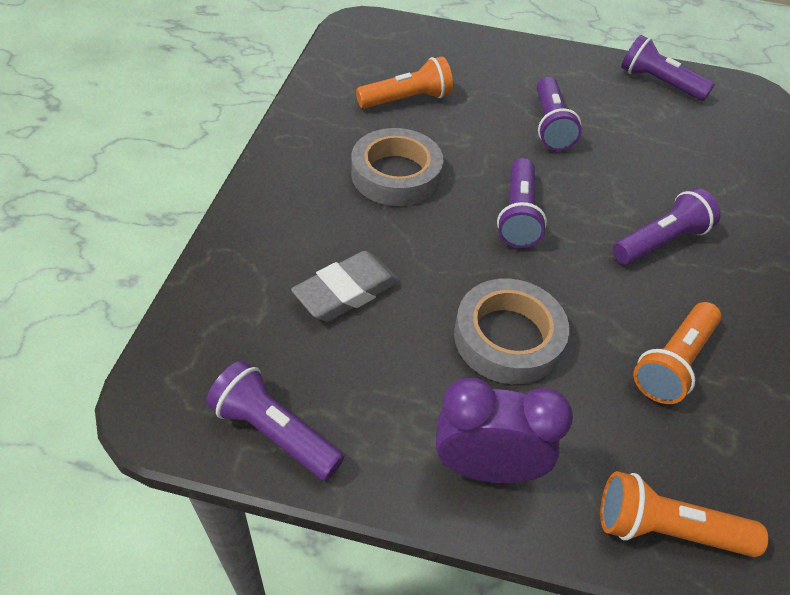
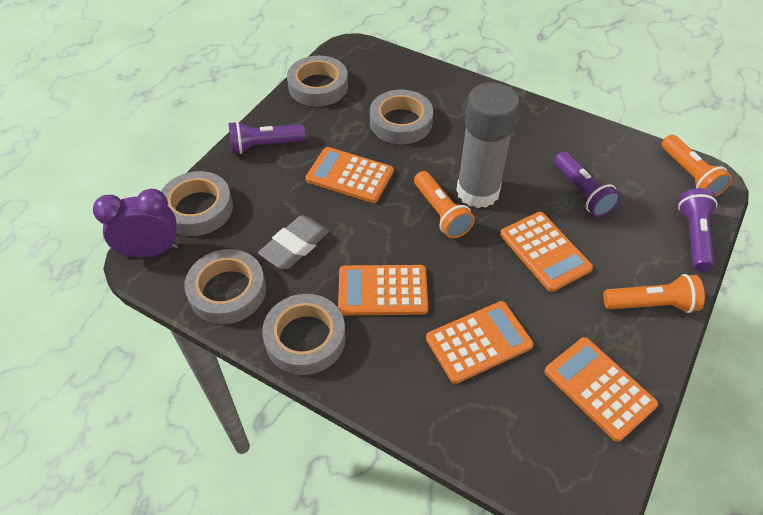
grey glue stick: 0 -> 1
grey tape: 2 -> 5
orange calculator: 0 -> 5
purple flashlight: 5 -> 3

